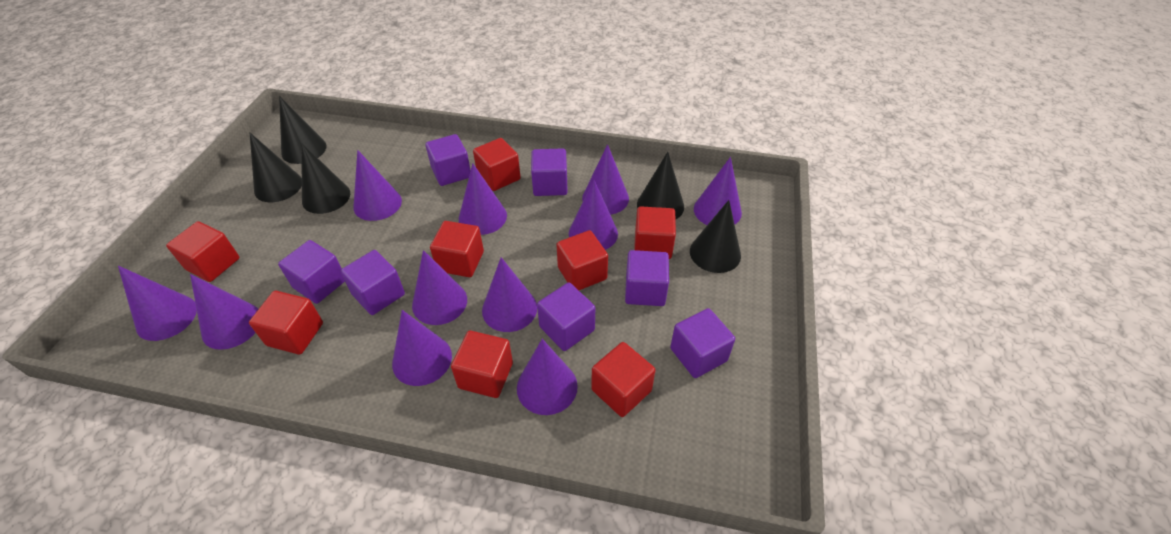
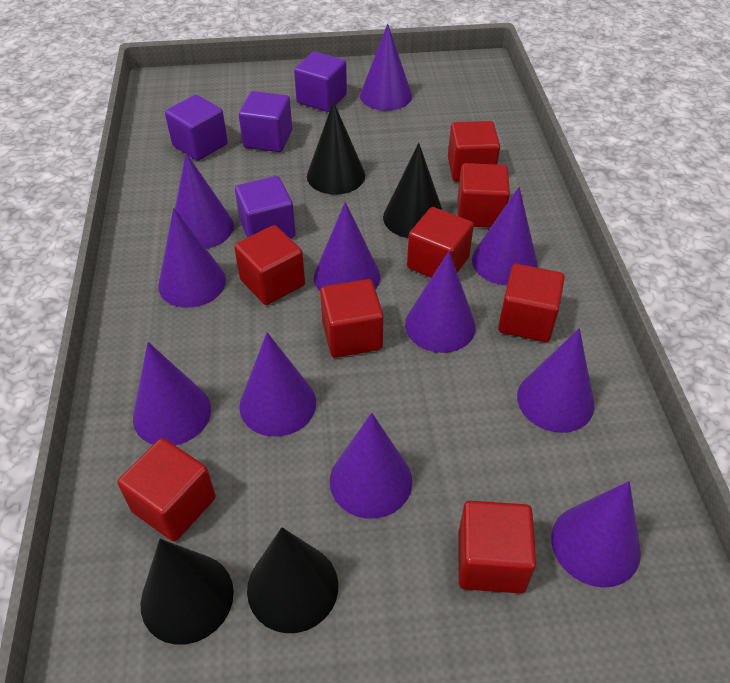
black cone: 5 -> 4
purple cube: 7 -> 4

